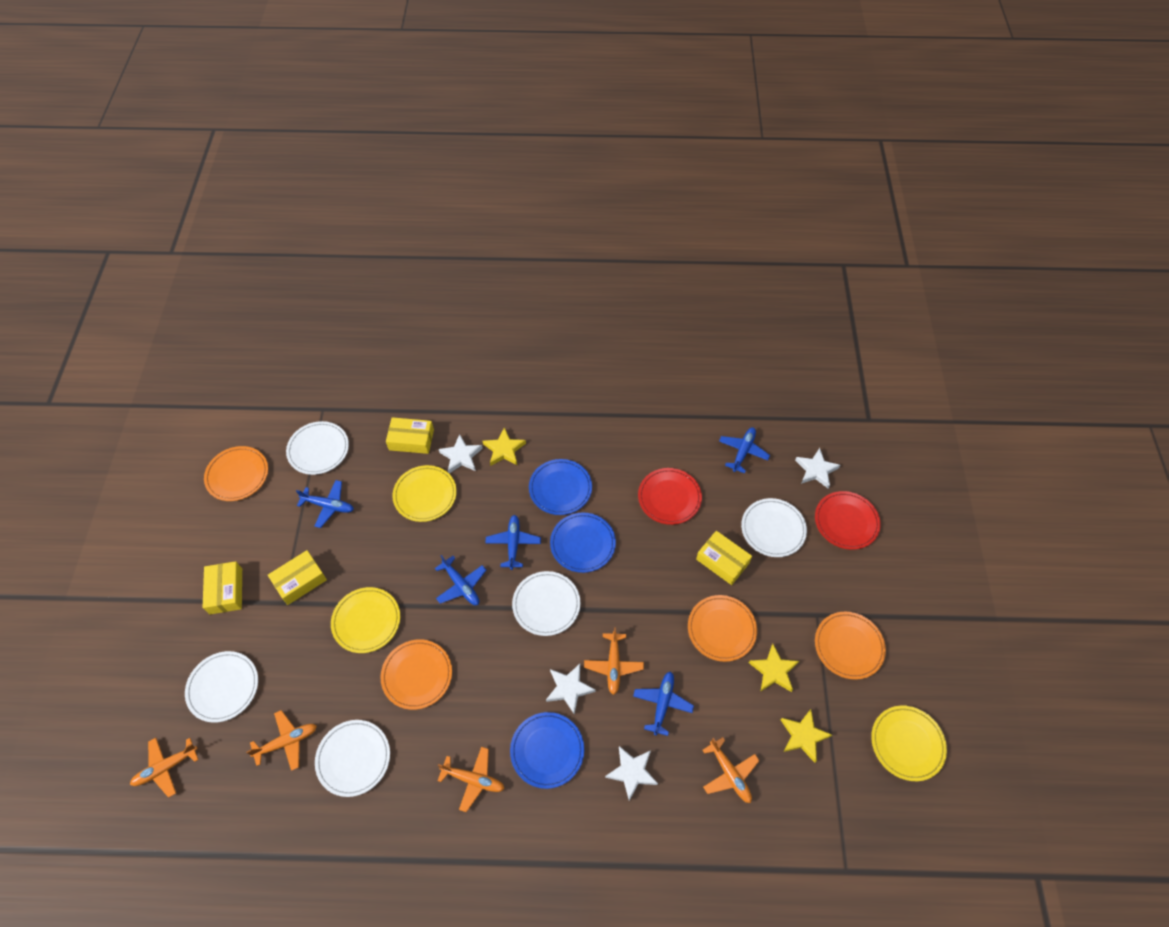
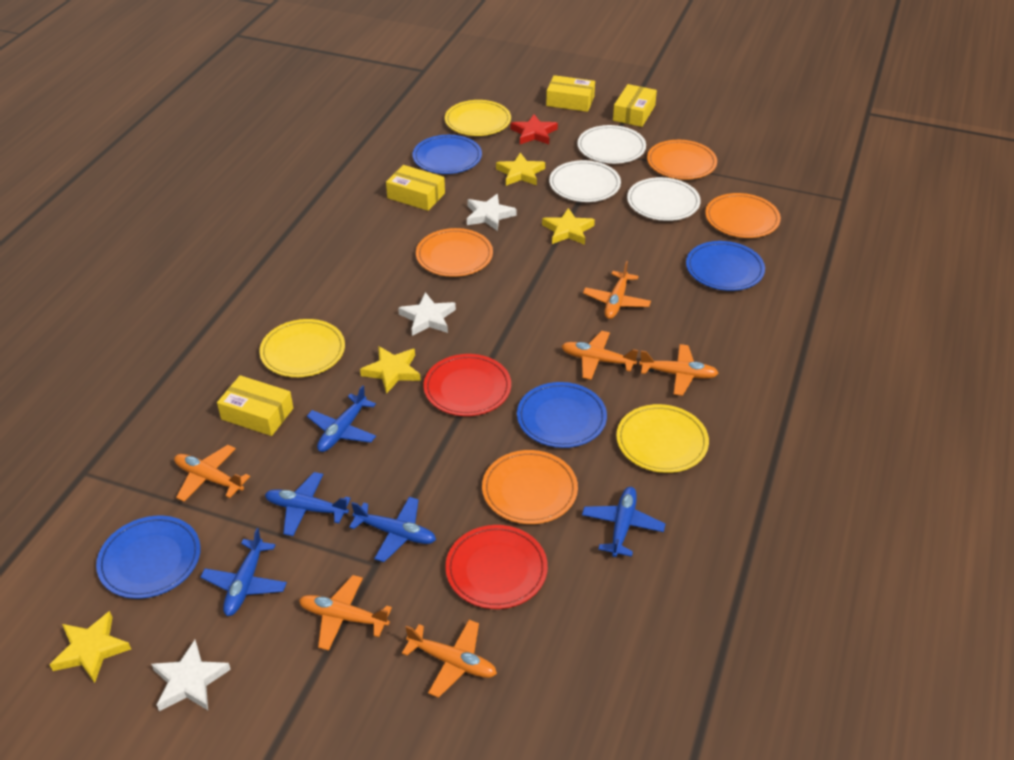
blue plate: 3 -> 4
orange plane: 5 -> 6
red star: 0 -> 1
white plate: 5 -> 3
white star: 4 -> 3
yellow star: 3 -> 4

